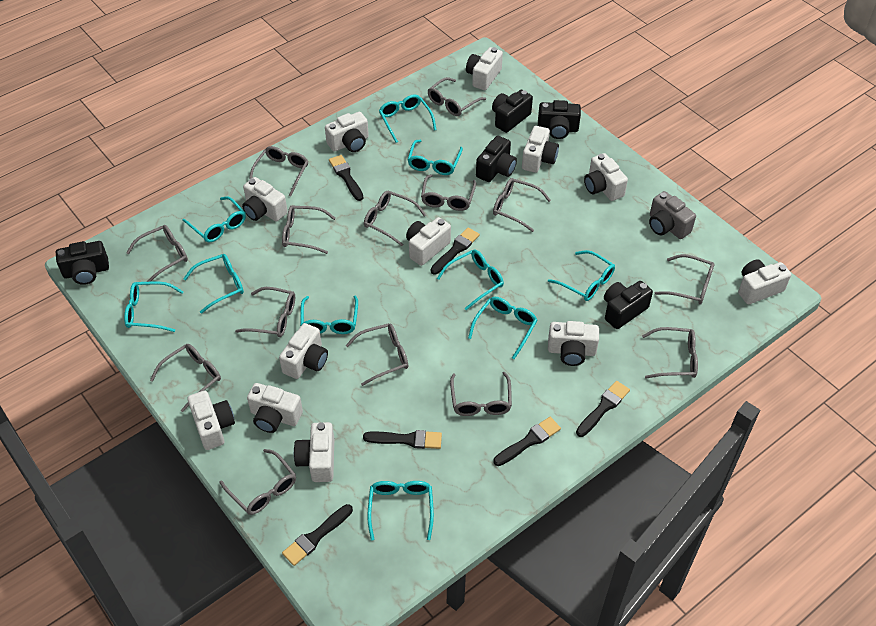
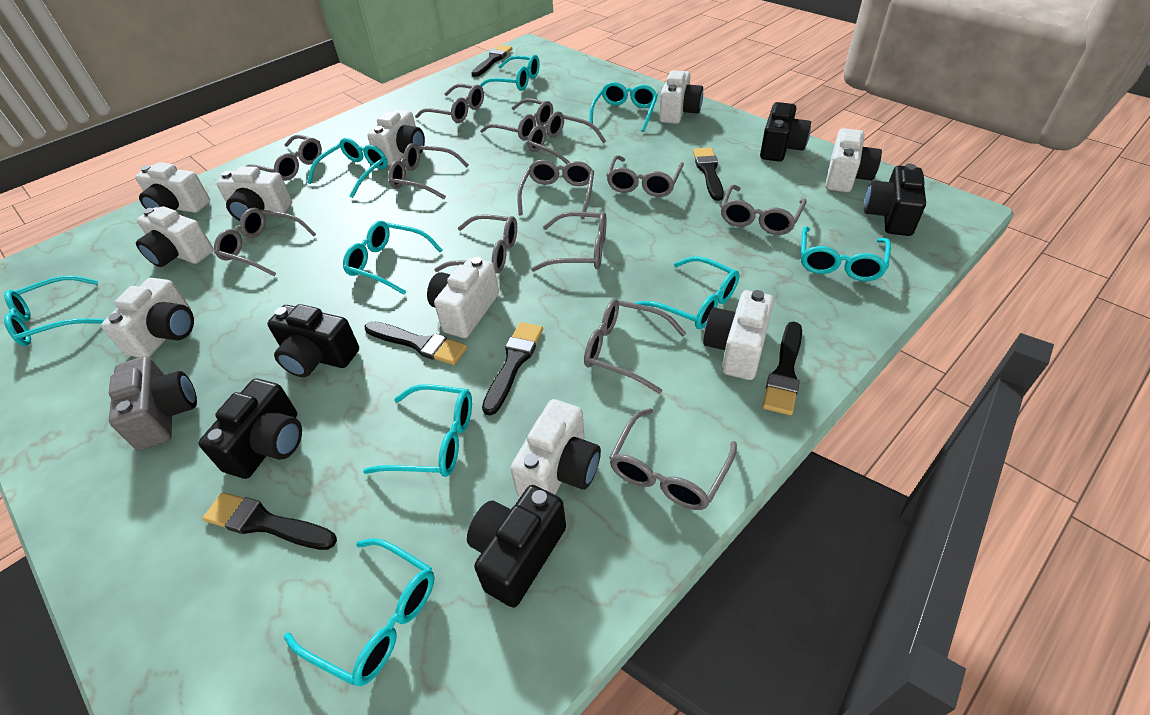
grey glasses: 14 -> 13
turquoise glasses: 10 -> 9
white camera: 12 -> 10

